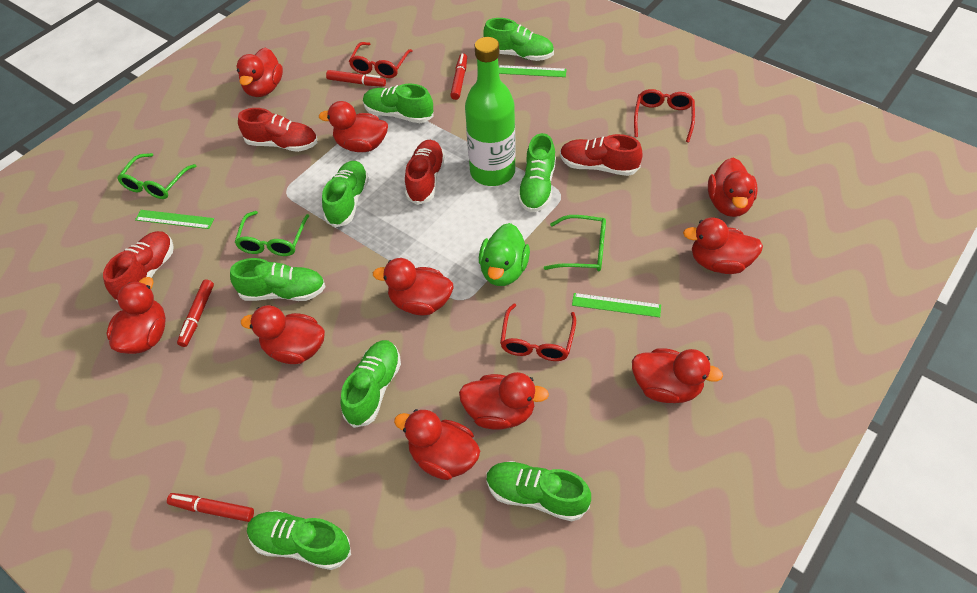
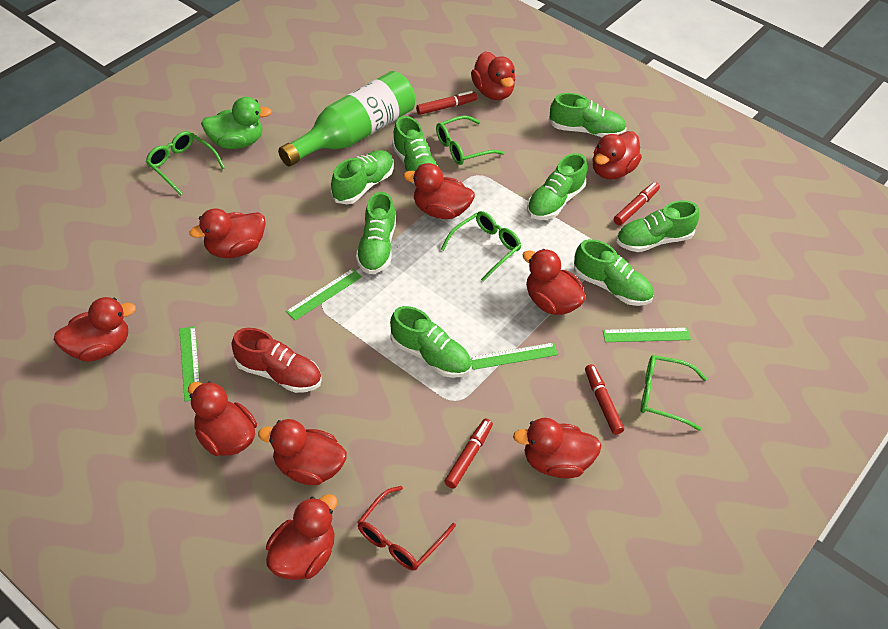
green glasses: 3 -> 4
green ruler: 3 -> 4
red glasses: 3 -> 1
red shoe: 4 -> 1

